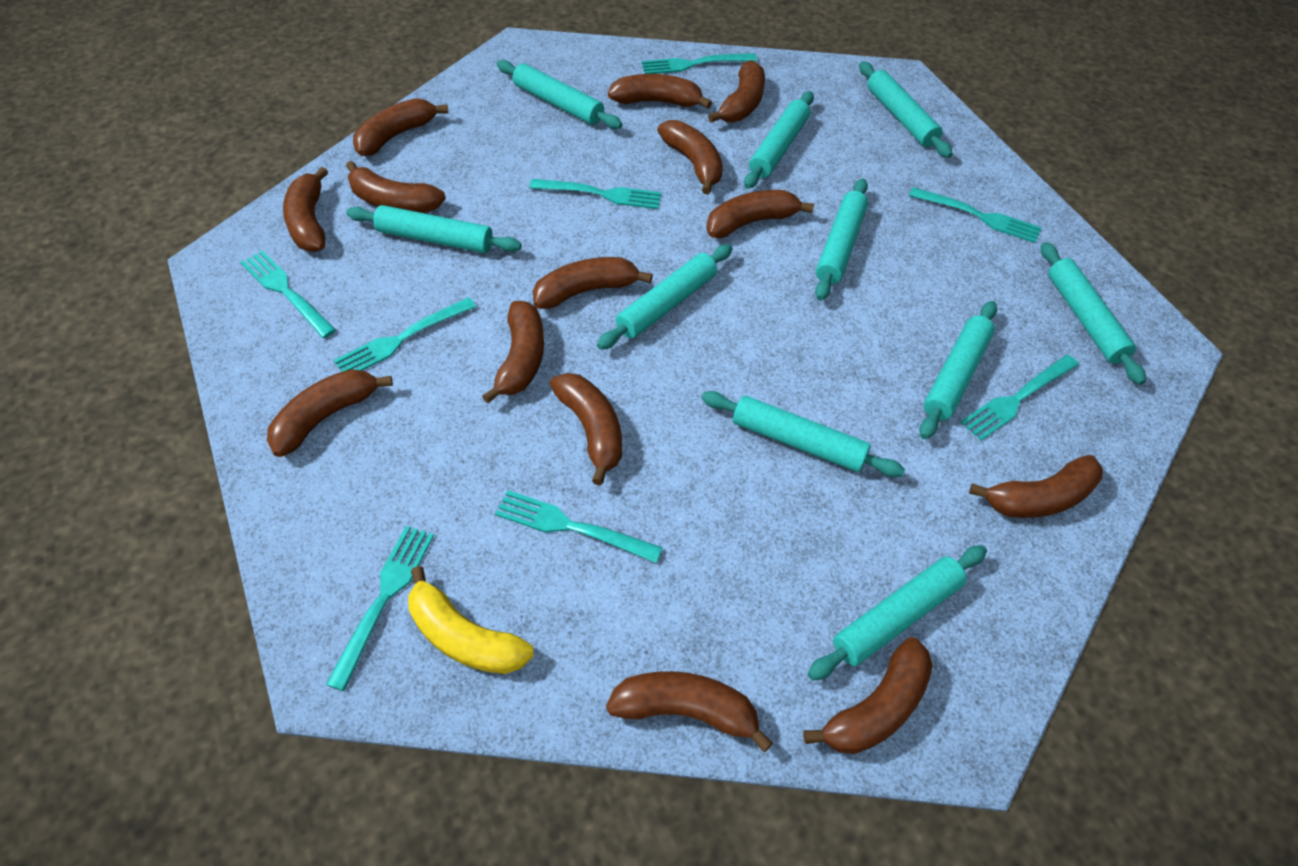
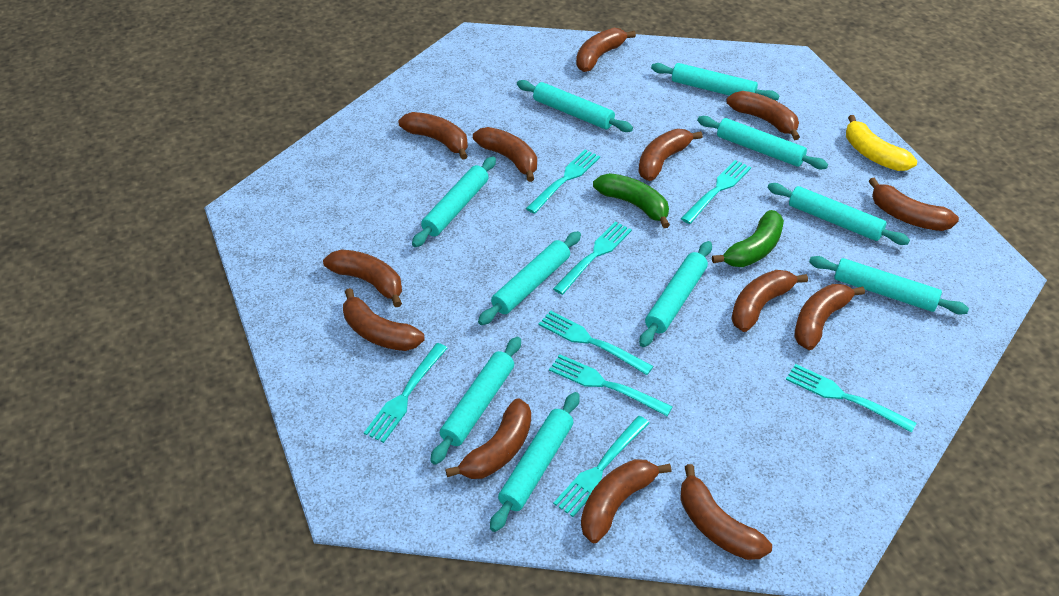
brown banana: 14 -> 13
green banana: 0 -> 2

